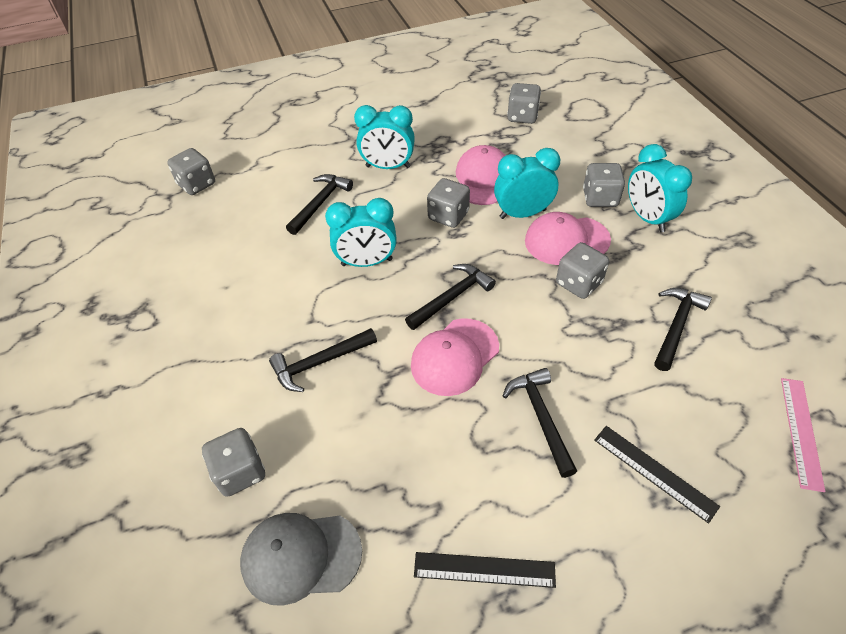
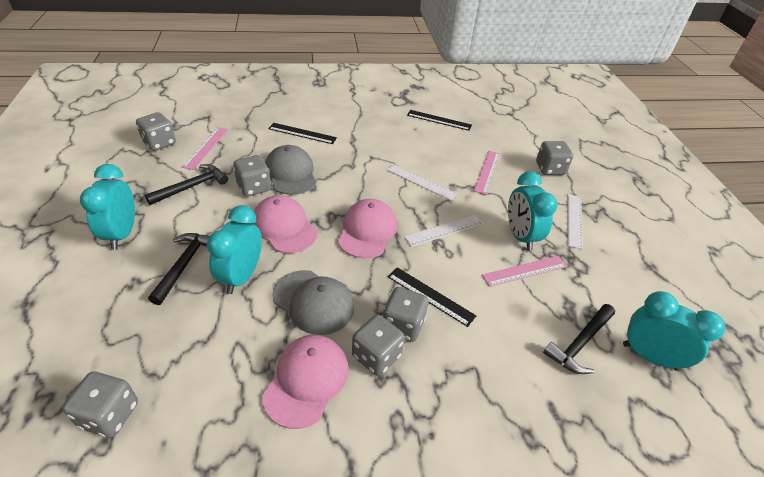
black hammer: 5 -> 3
black ruler: 2 -> 3
grey cap: 1 -> 2
pink ruler: 1 -> 3
white ruler: 0 -> 3

